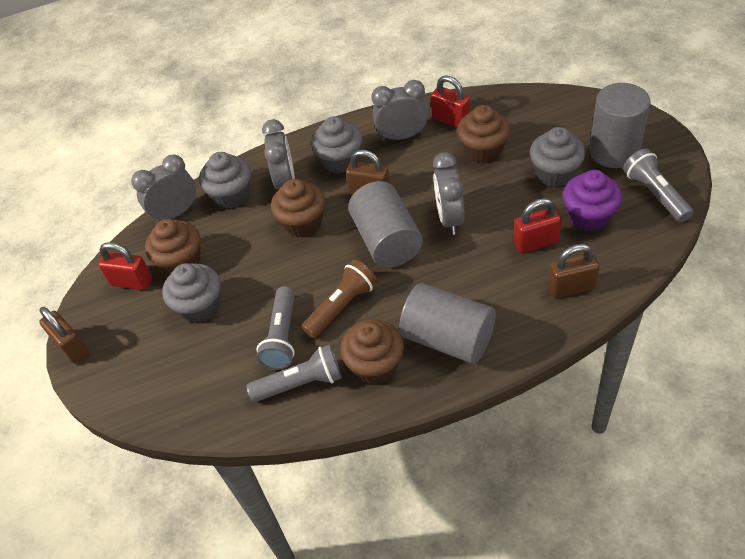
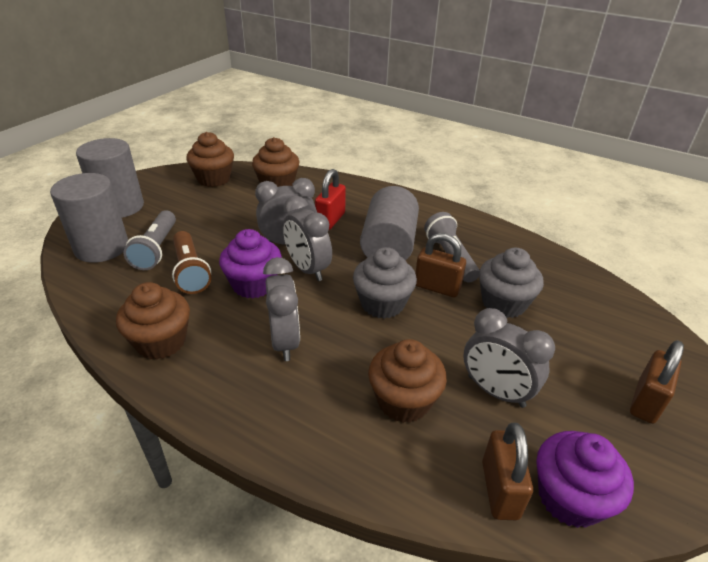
grey cupcake: 4 -> 2
grey flashlight: 3 -> 2
purple cupcake: 1 -> 2
red padlock: 3 -> 1

